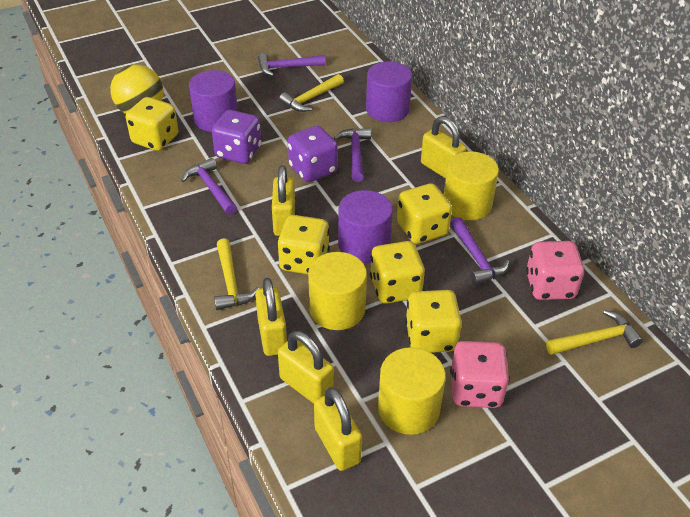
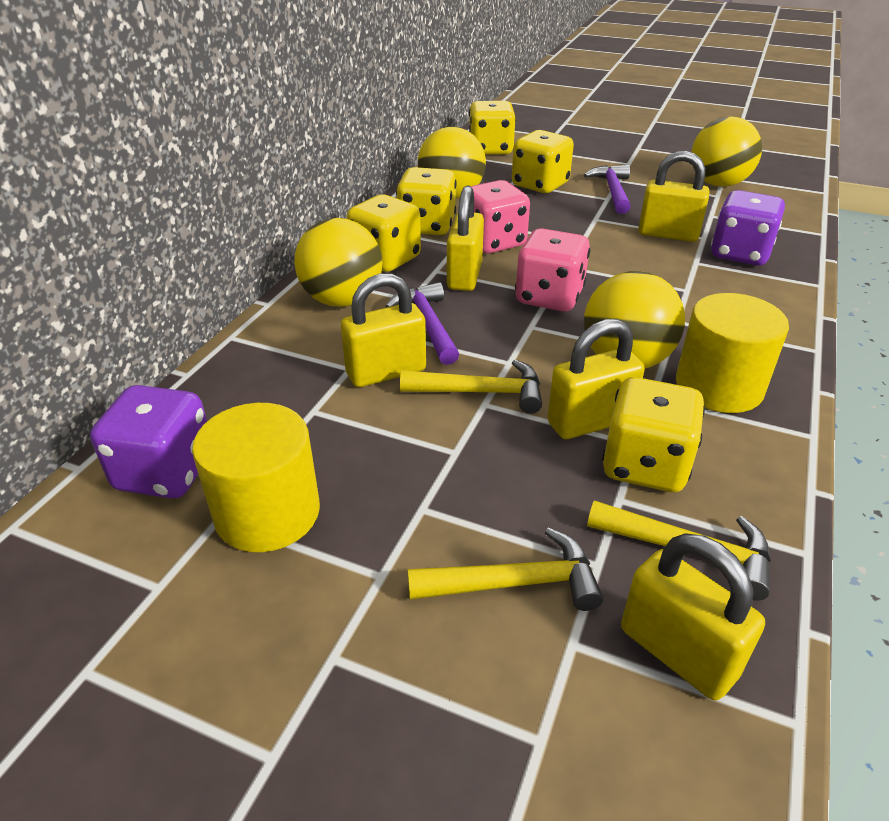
purple cylinder: 3 -> 0
purple hammer: 4 -> 2
yellow ball: 1 -> 4
yellow cylinder: 3 -> 2

